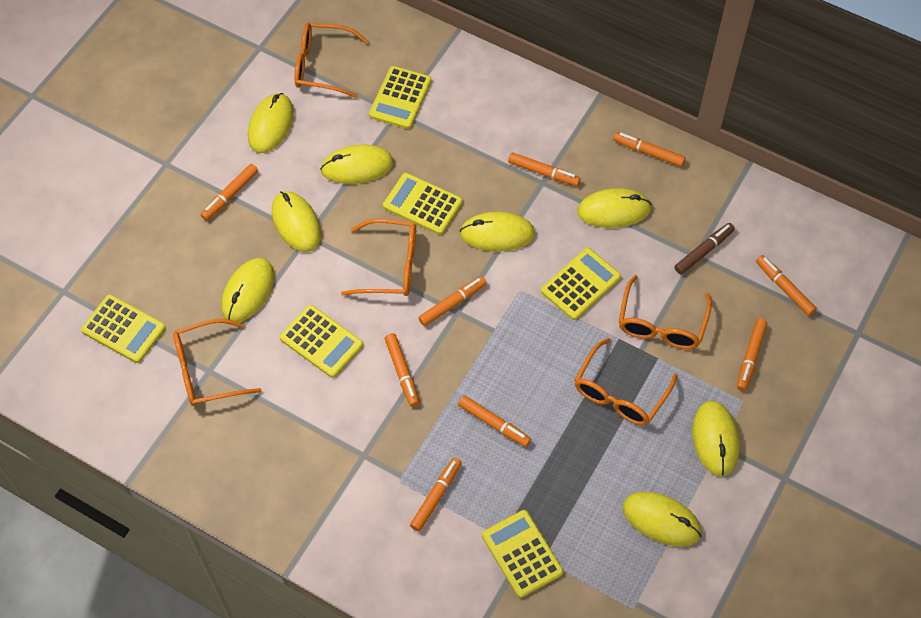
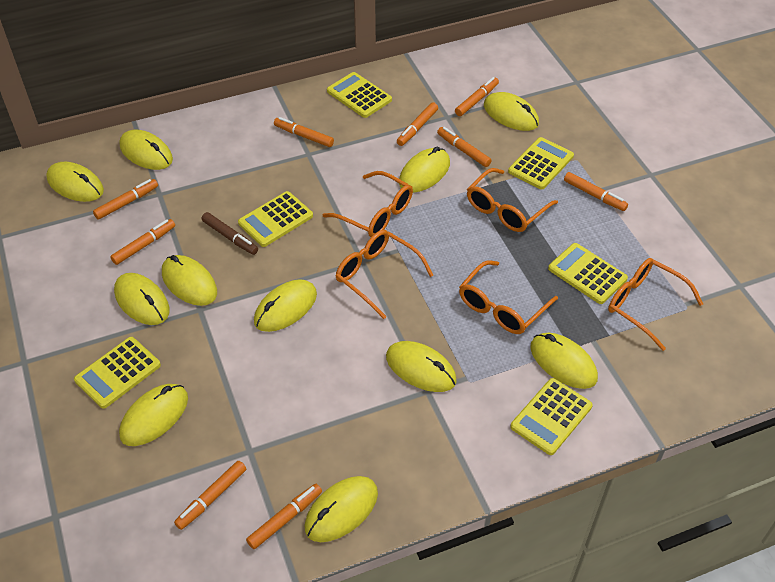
yellow mouse: 8 -> 11

